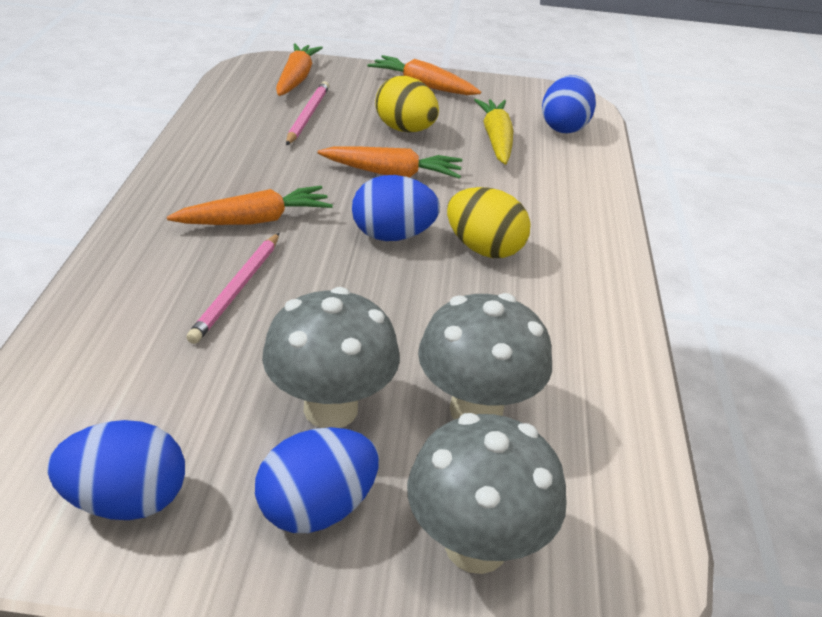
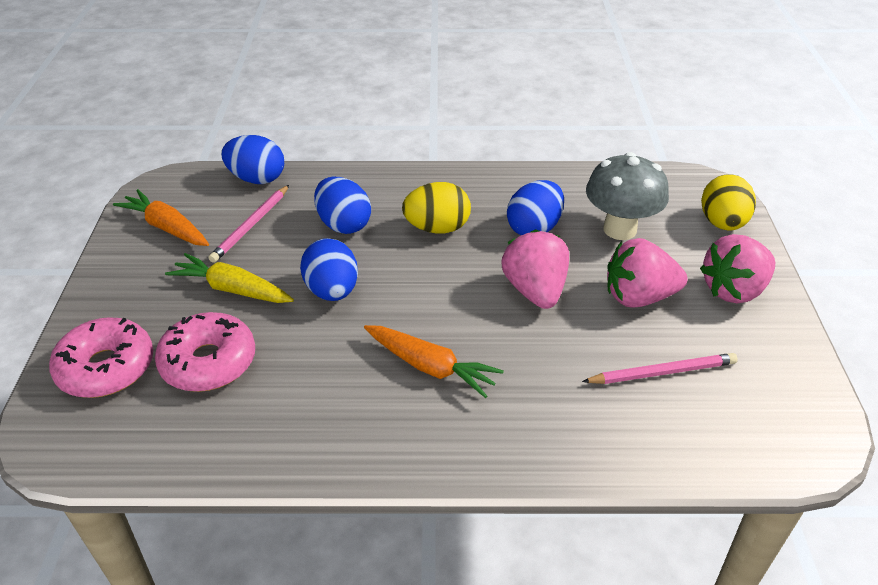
grey mushroom: 3 -> 1
orange carrot: 4 -> 2
pink donut: 0 -> 2
pink strawberry: 0 -> 3

